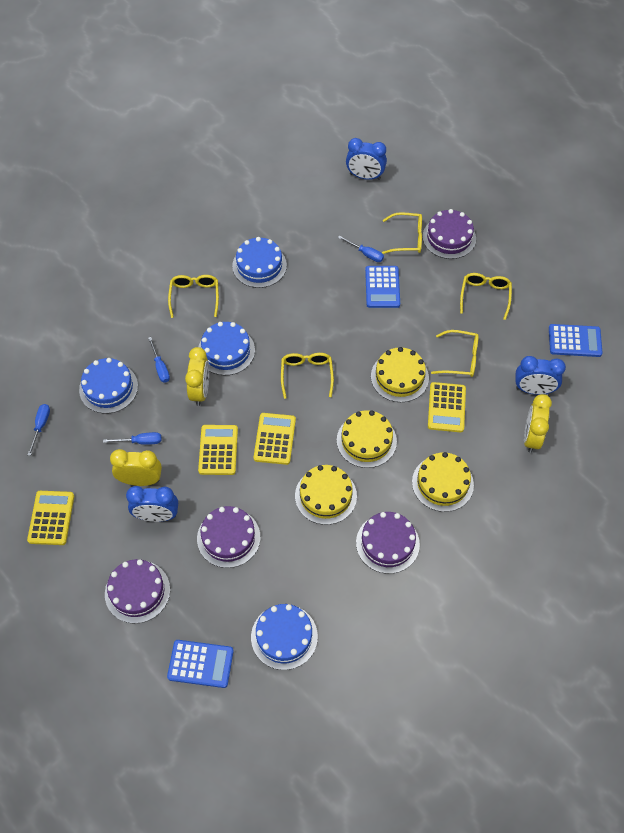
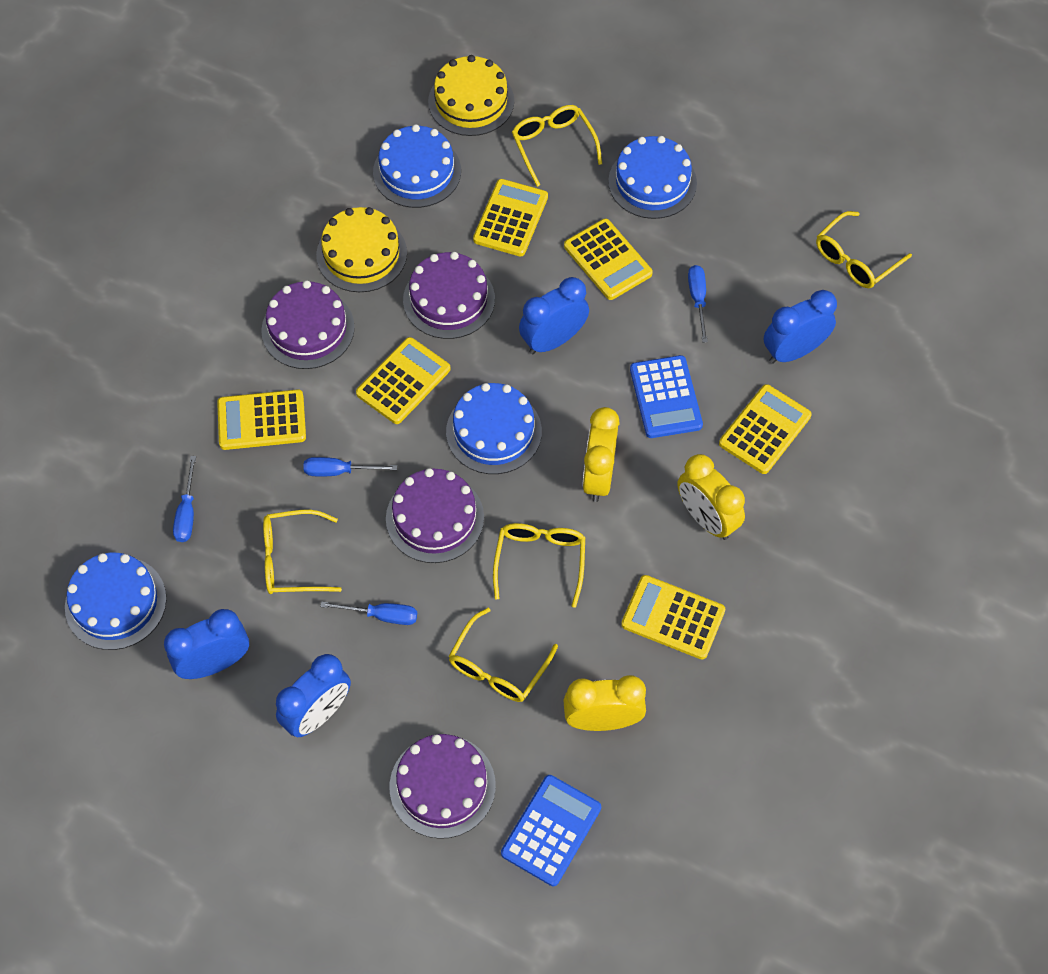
blue calculator: 3 -> 2
blue clock: 3 -> 4
yellow cake: 4 -> 2
yellow calculator: 4 -> 6

